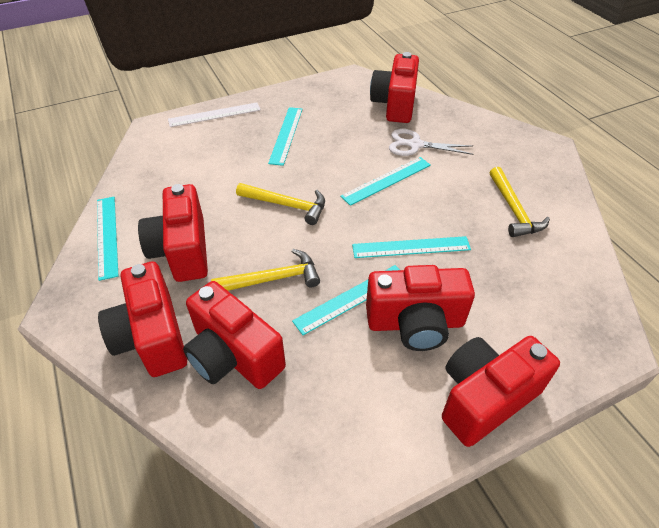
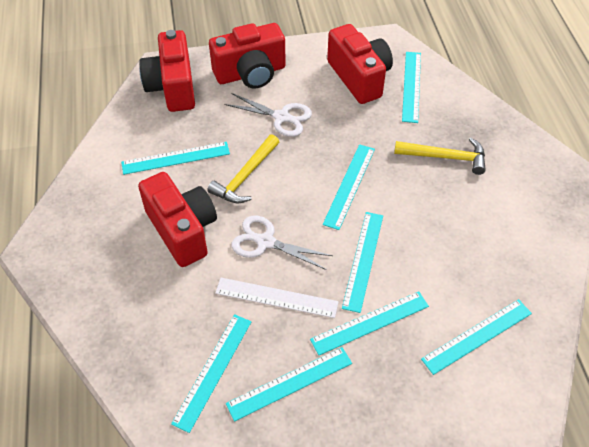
red camera: 6 -> 4
turquoise ruler: 5 -> 8
white scissors: 1 -> 2
yellow hammer: 3 -> 2

